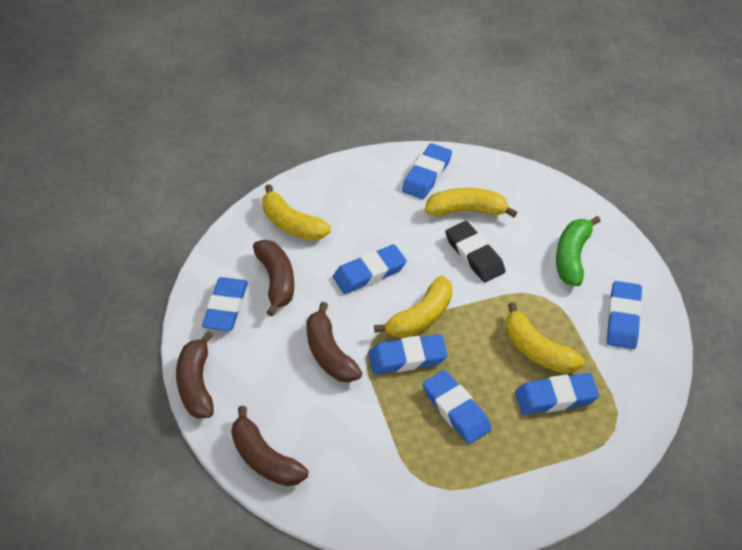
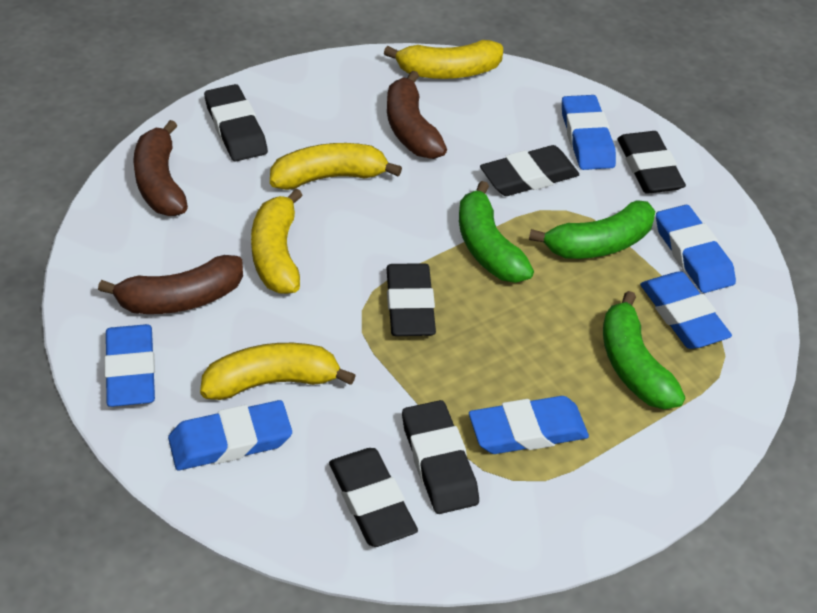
black eraser: 1 -> 6
blue eraser: 7 -> 6
brown banana: 4 -> 3
green banana: 1 -> 3

